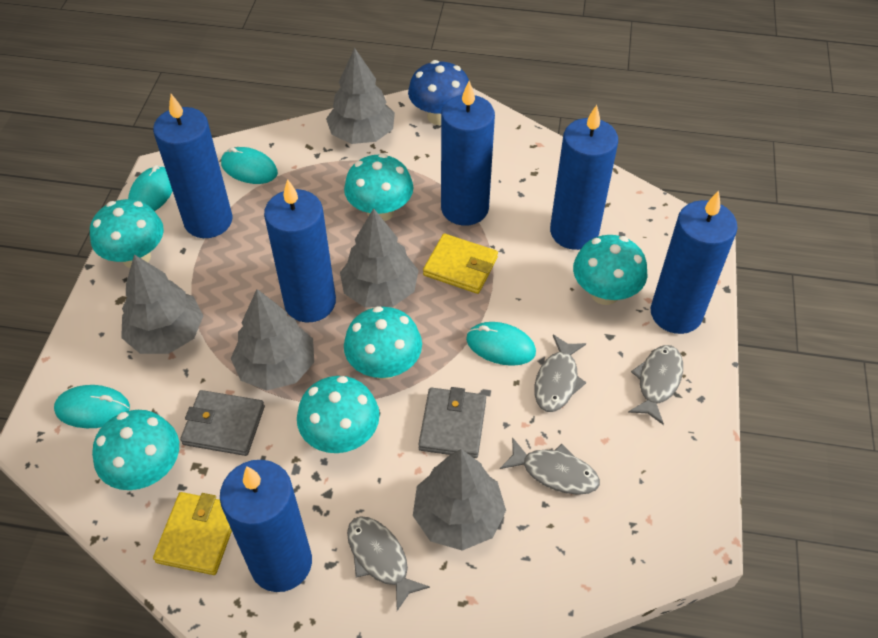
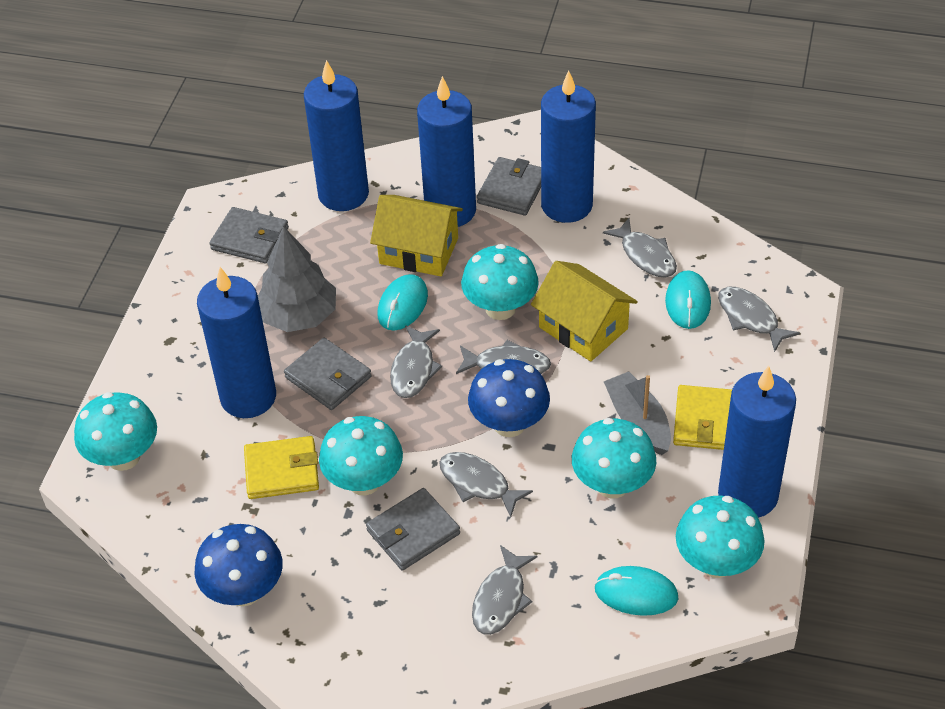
blue candle: 6 -> 5
blue mushroom: 1 -> 2
grey boat: 0 -> 1
grey fish: 4 -> 6
grey tree: 5 -> 1
grey wallet: 2 -> 4
turquoise mouse: 4 -> 3
turquoise mushroom: 6 -> 5
yellow house: 0 -> 2

